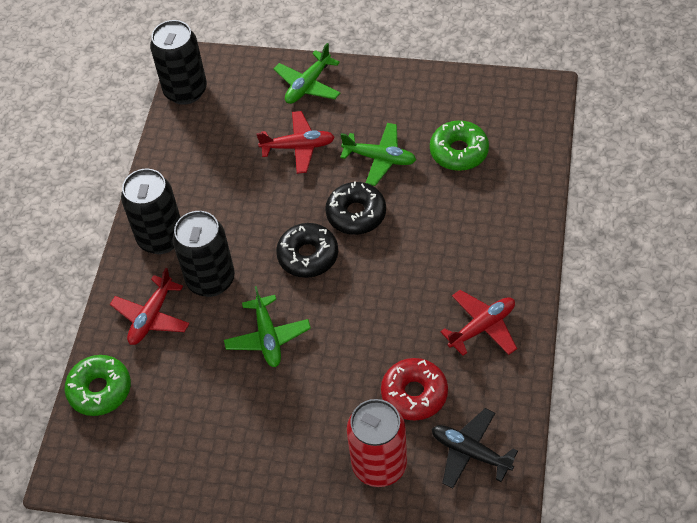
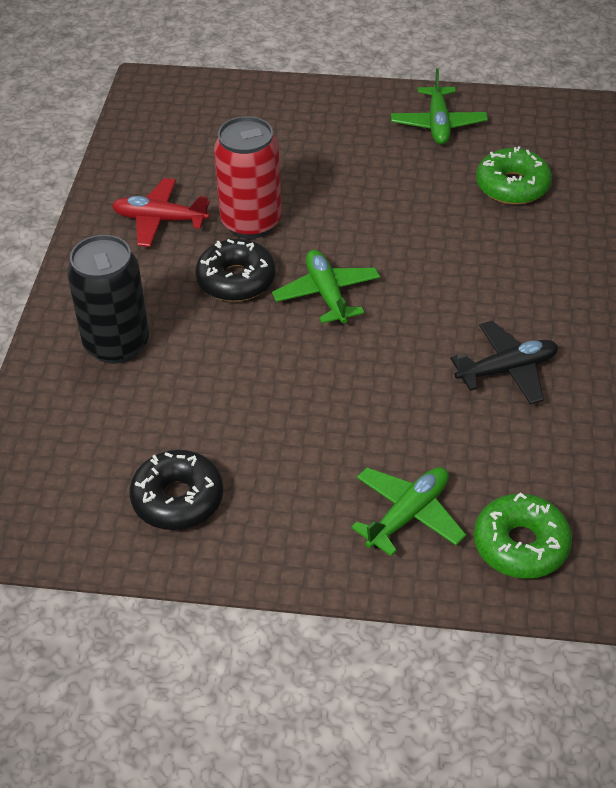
black can: 3 -> 1
red donut: 1 -> 0
red plane: 3 -> 1

